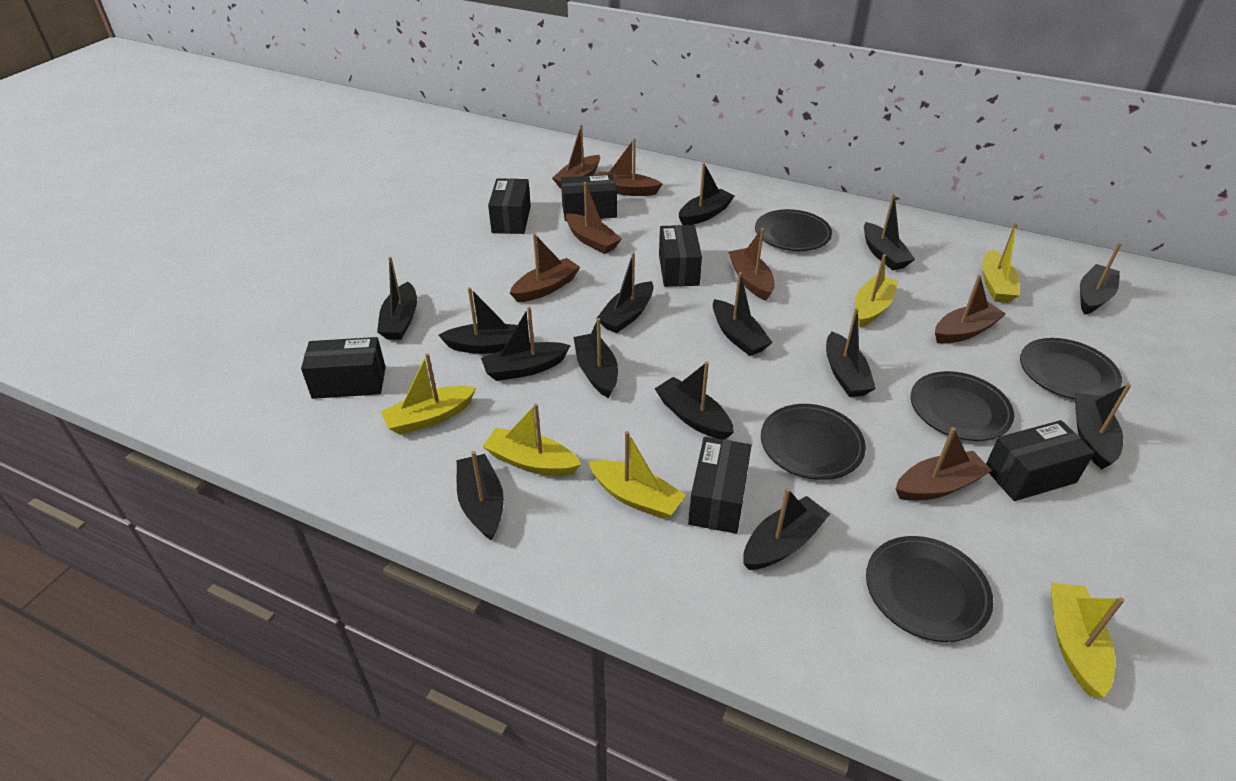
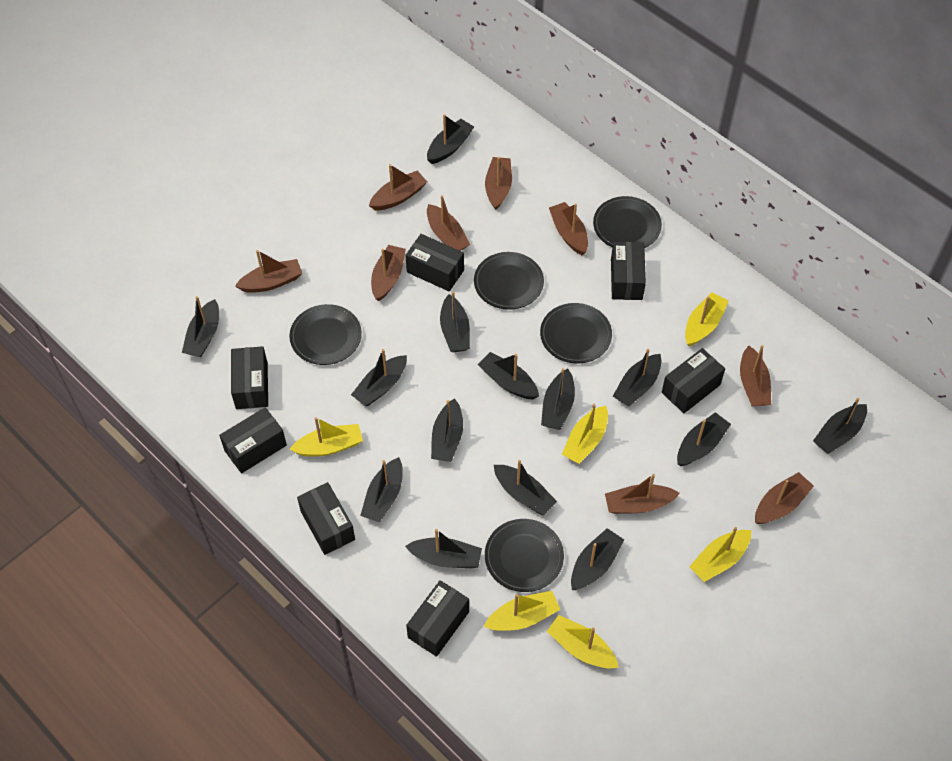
black box: 6 -> 7
brown boat: 7 -> 9

